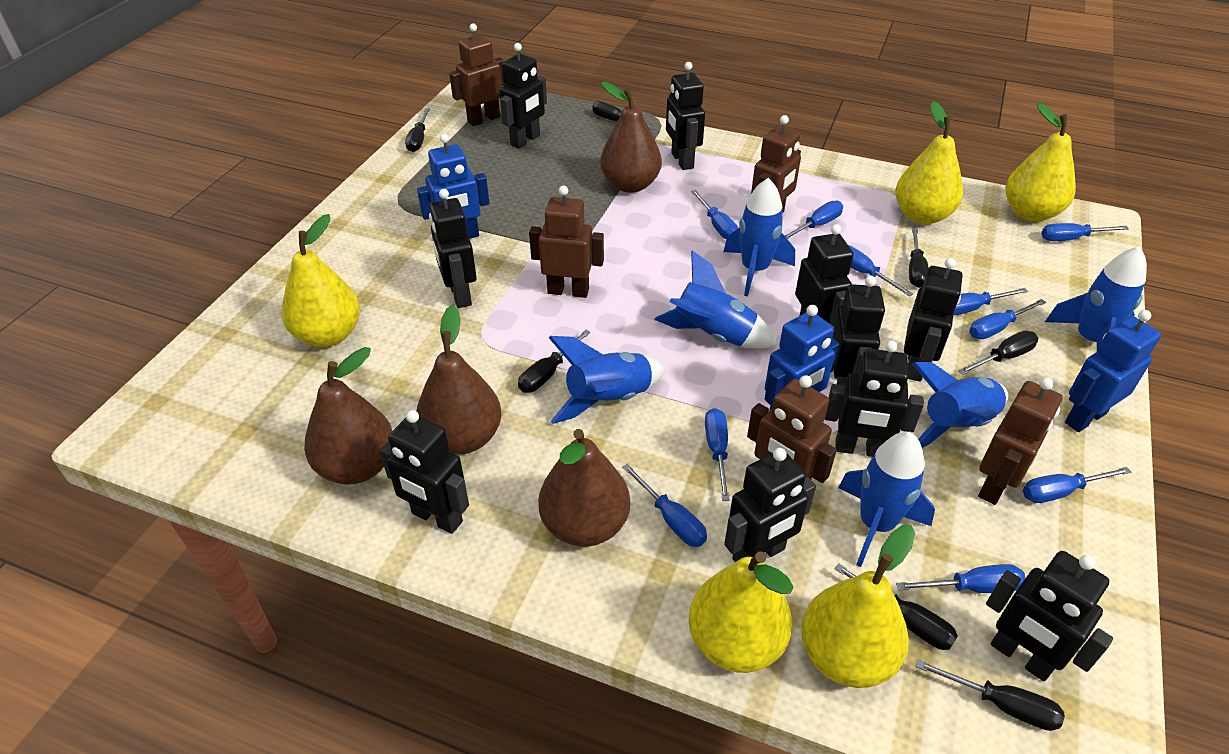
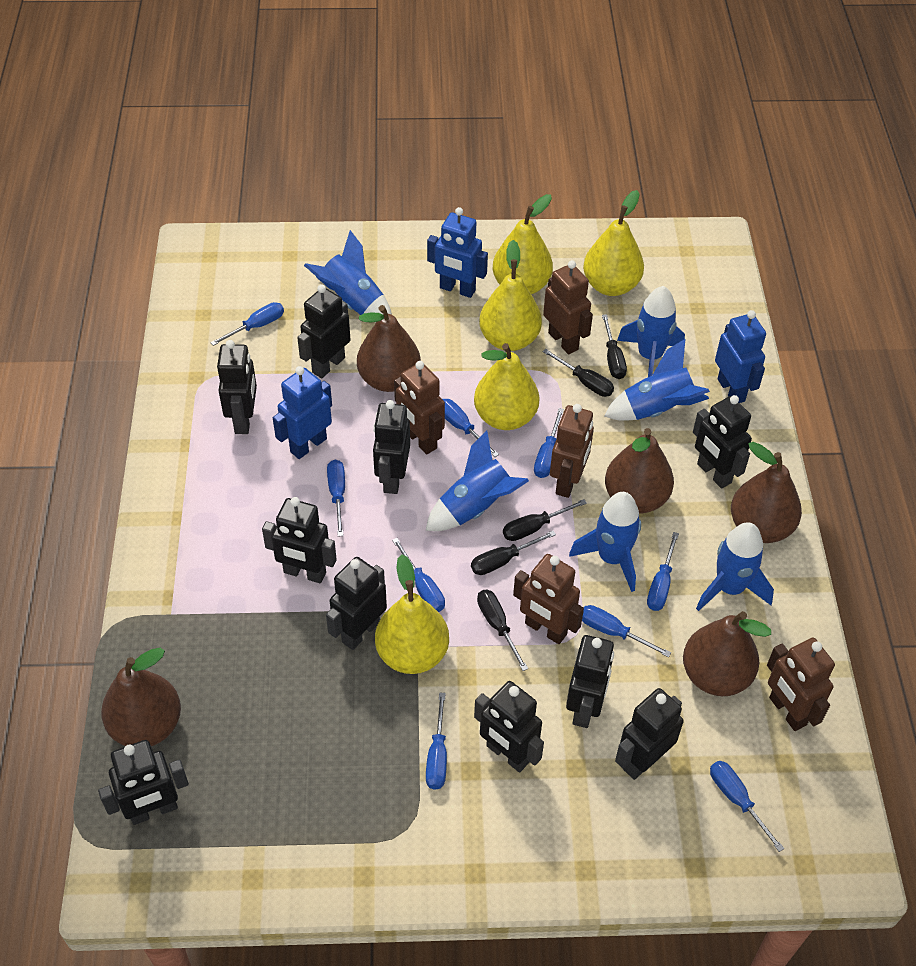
black screwdriver: 7 -> 5
blue screwdriver: 10 -> 9
brown pear: 4 -> 5

